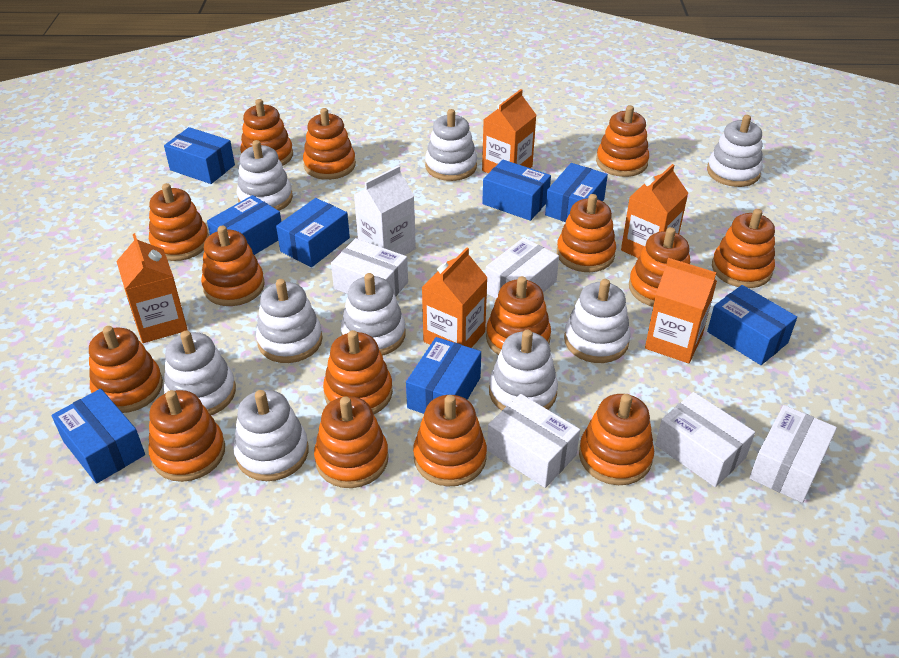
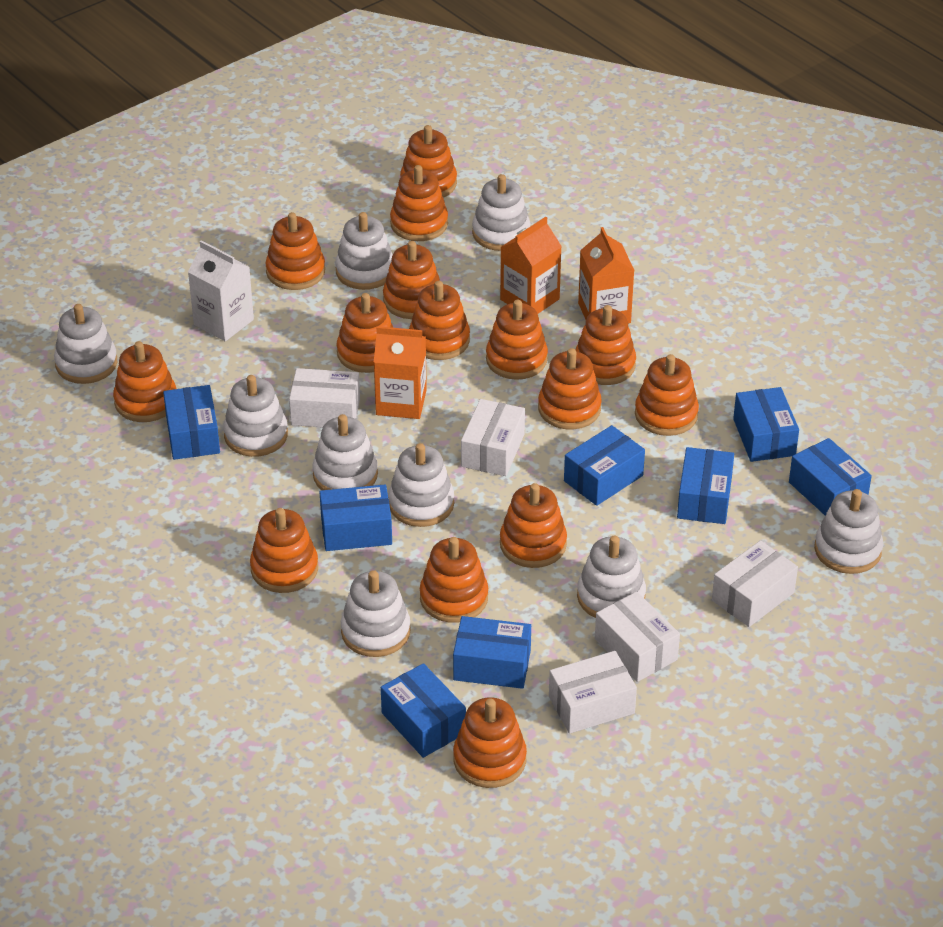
orange carton: 5 -> 3

